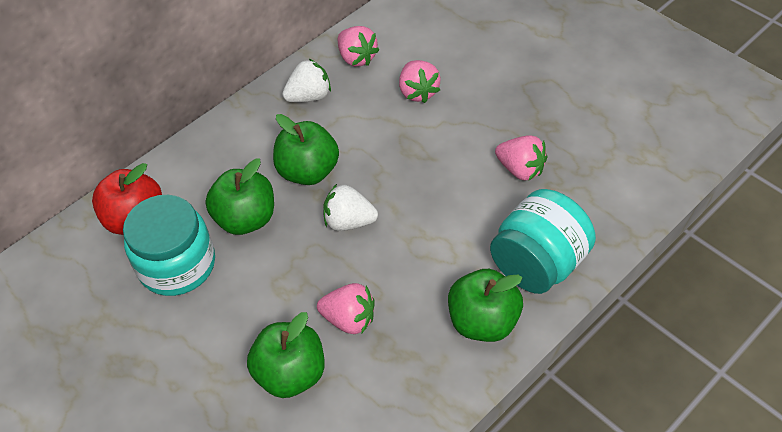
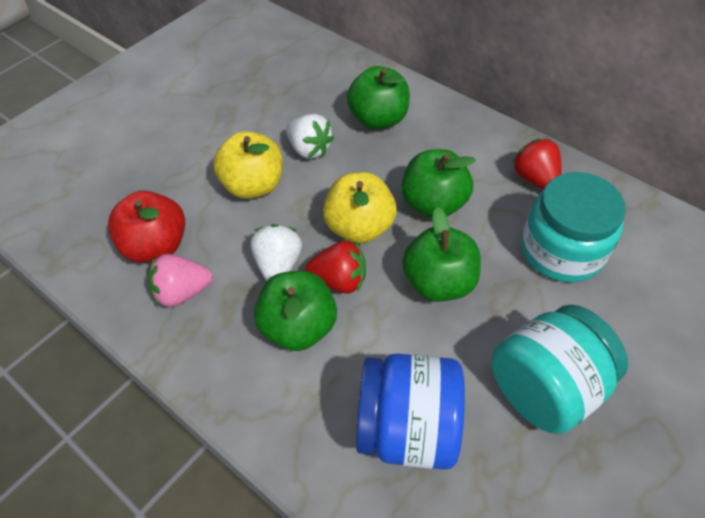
blue jar: 0 -> 1
pink strawberry: 4 -> 1
red strawberry: 0 -> 2
yellow apple: 0 -> 2

